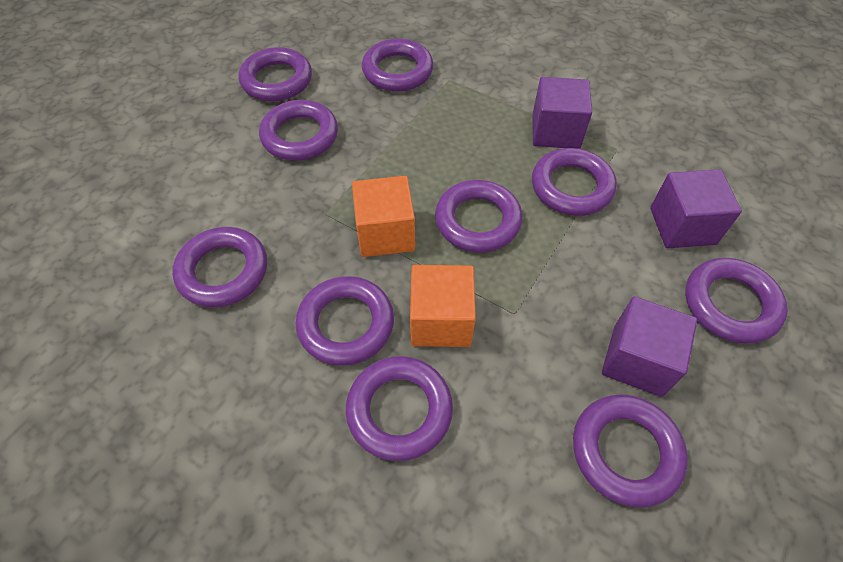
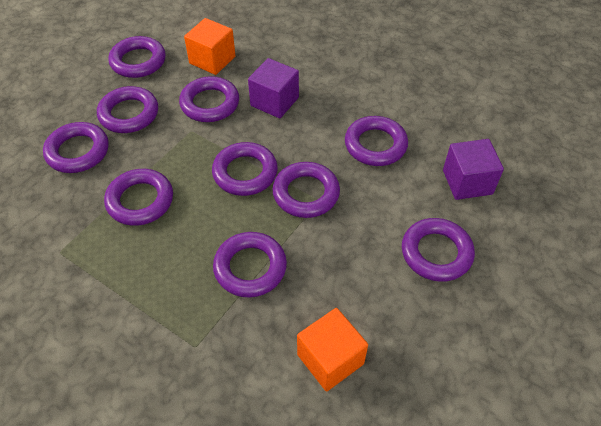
purple cube: 3 -> 2

